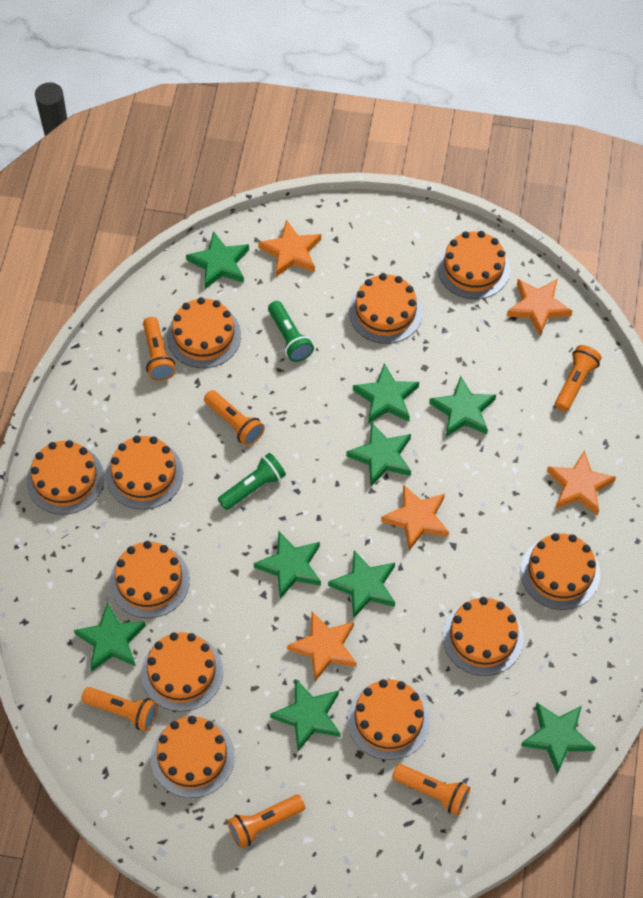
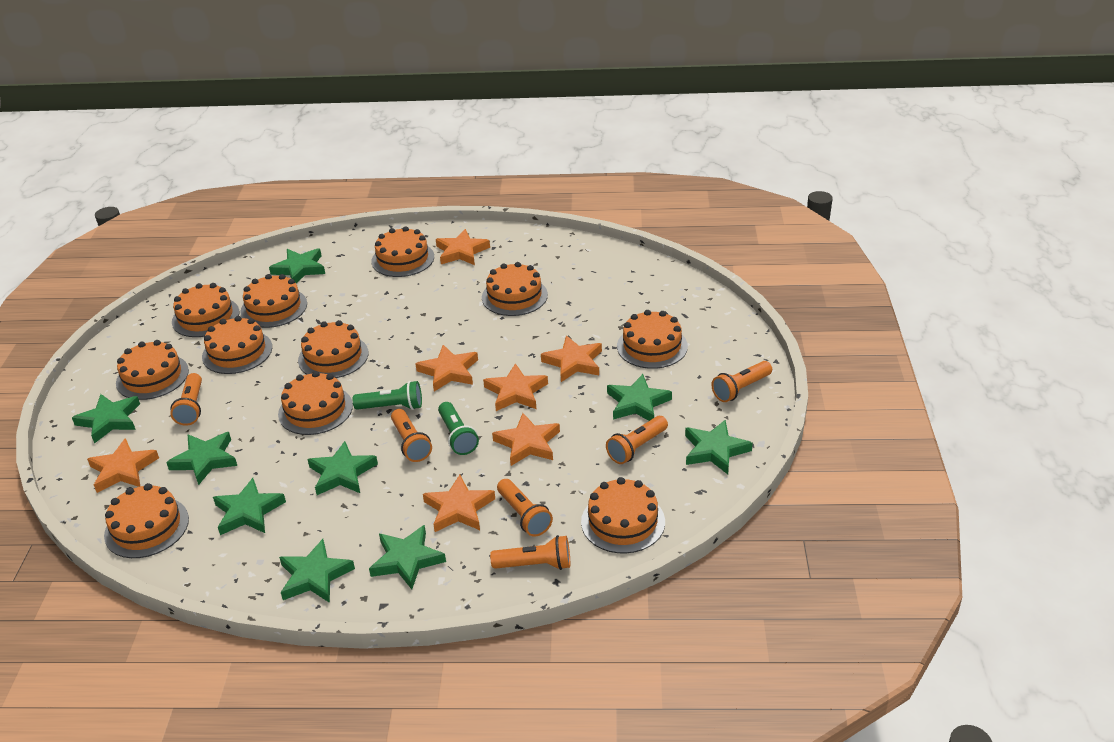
orange star: 5 -> 7

